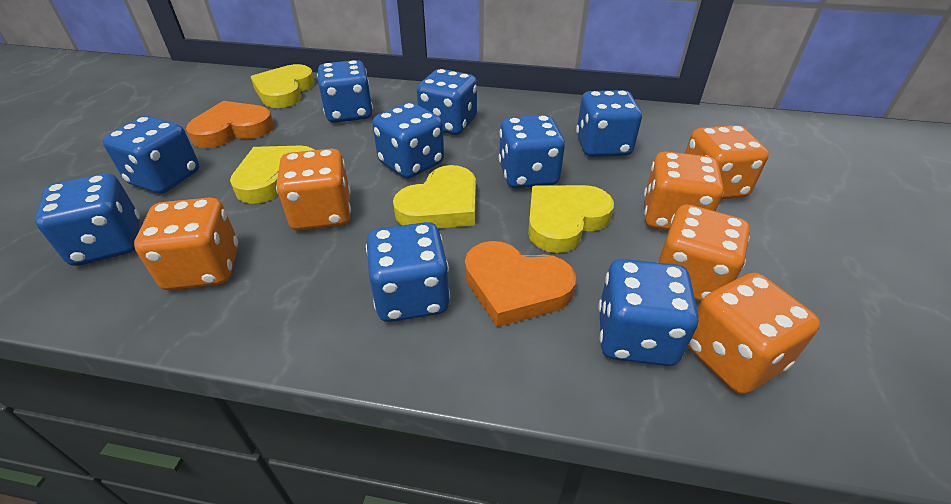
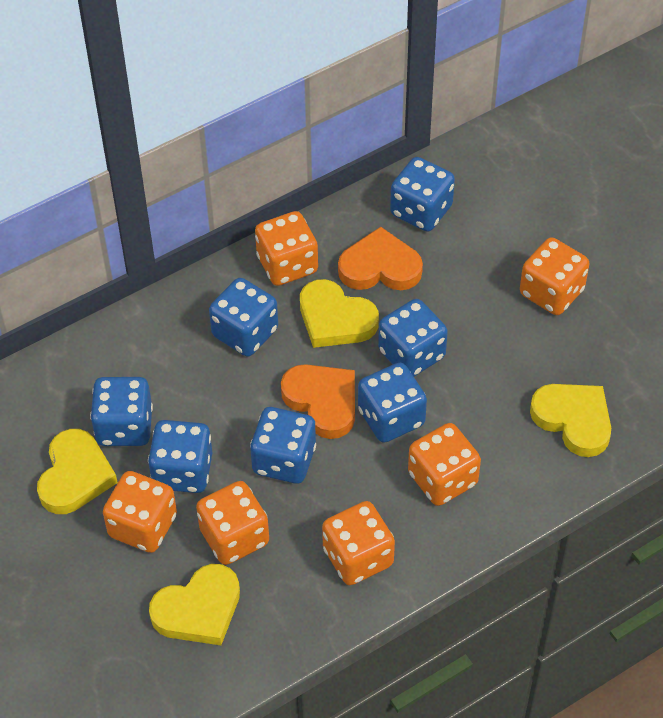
blue dice: 9 -> 7

